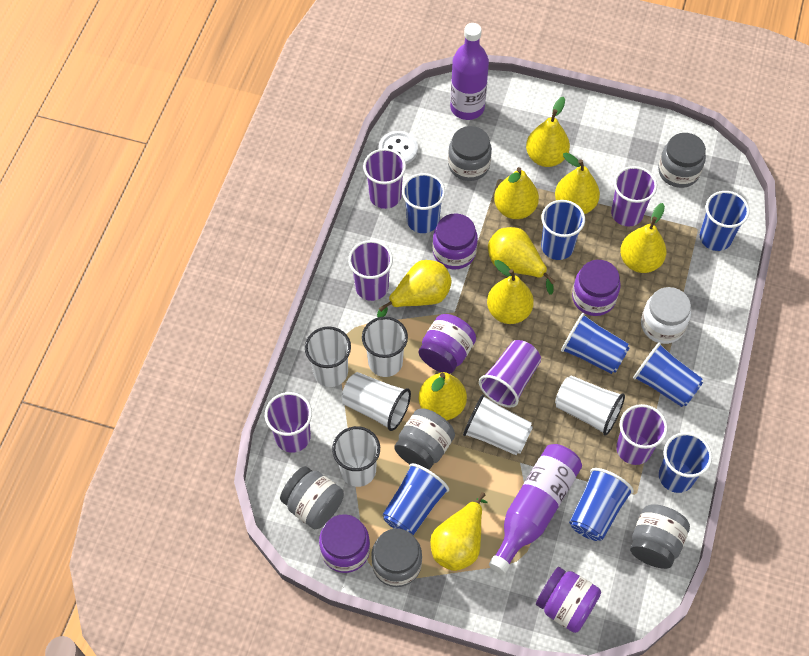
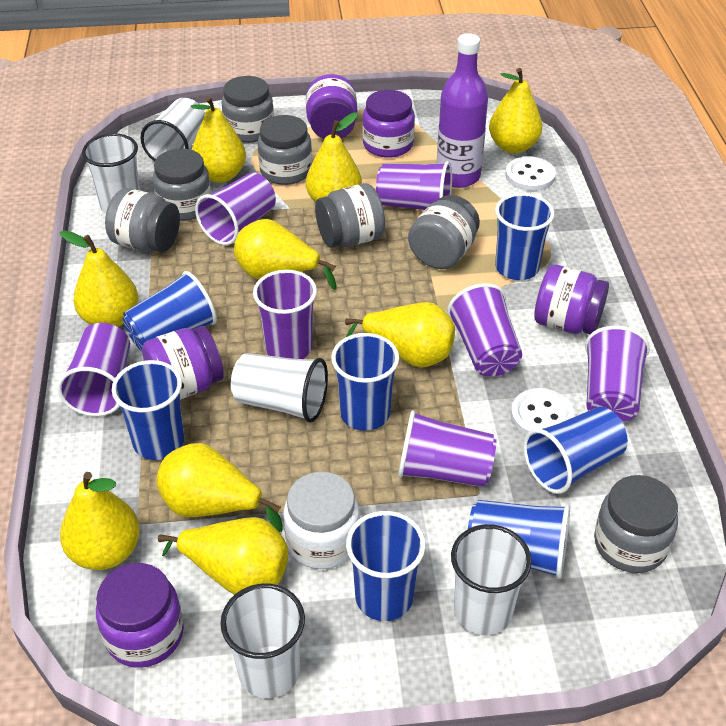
blue cup: 8 -> 7
grey jar: 6 -> 7
purple bottle: 2 -> 1
purple cup: 6 -> 7
white button: 1 -> 2
white cup: 6 -> 5

